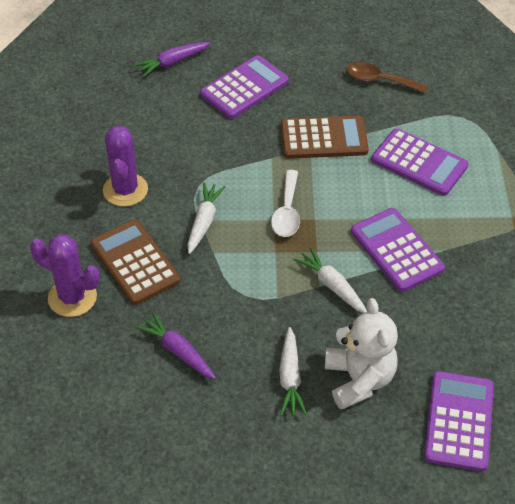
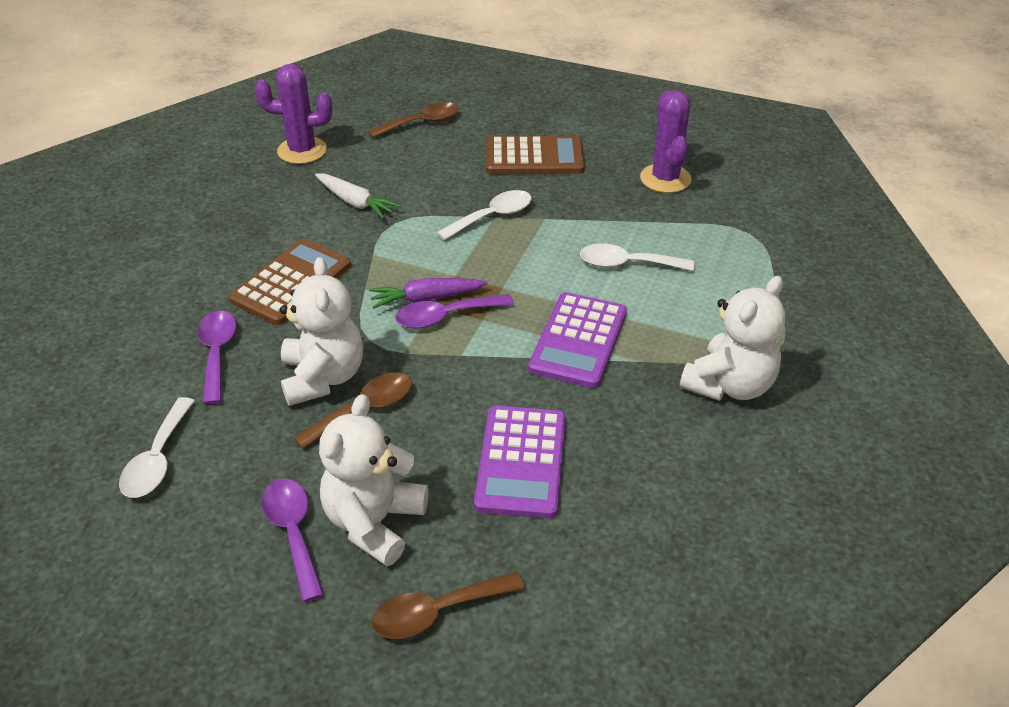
brown spoon: 1 -> 3
purple calculator: 4 -> 2
purple carrot: 2 -> 1
purple spoon: 0 -> 3
white carrot: 3 -> 1
white spoon: 1 -> 3
white teddy bear: 1 -> 3

